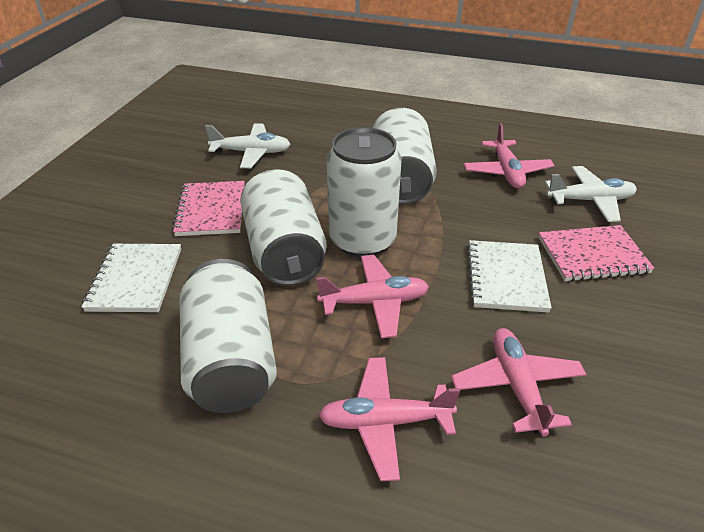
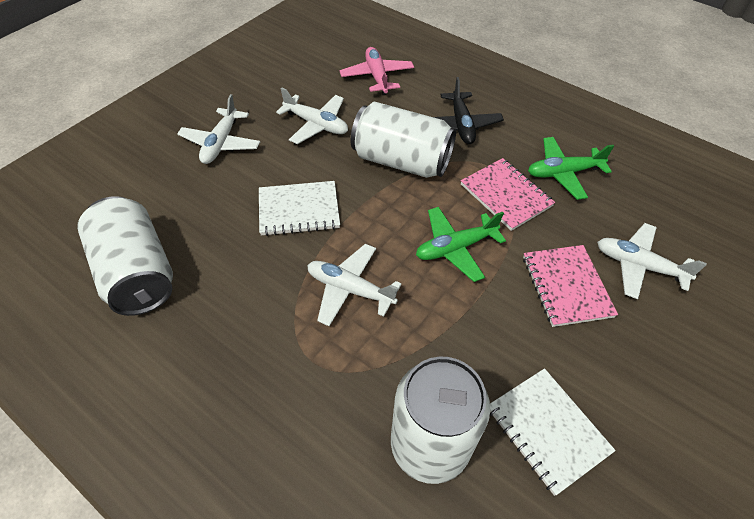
black plane: 0 -> 1
green plane: 0 -> 2
pink plane: 4 -> 1
white can: 4 -> 3
white plane: 2 -> 4

